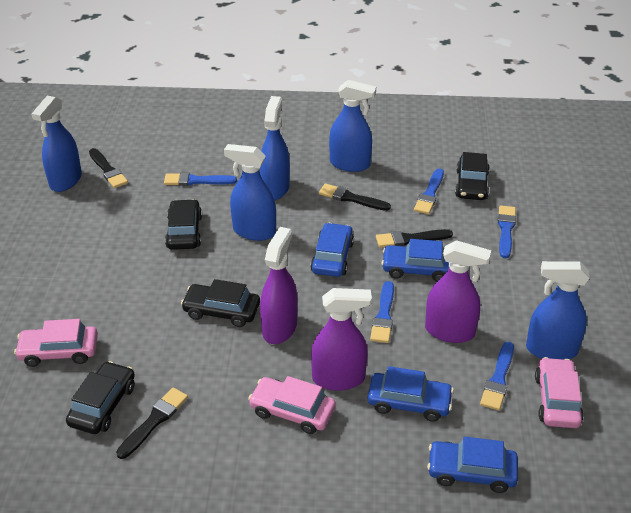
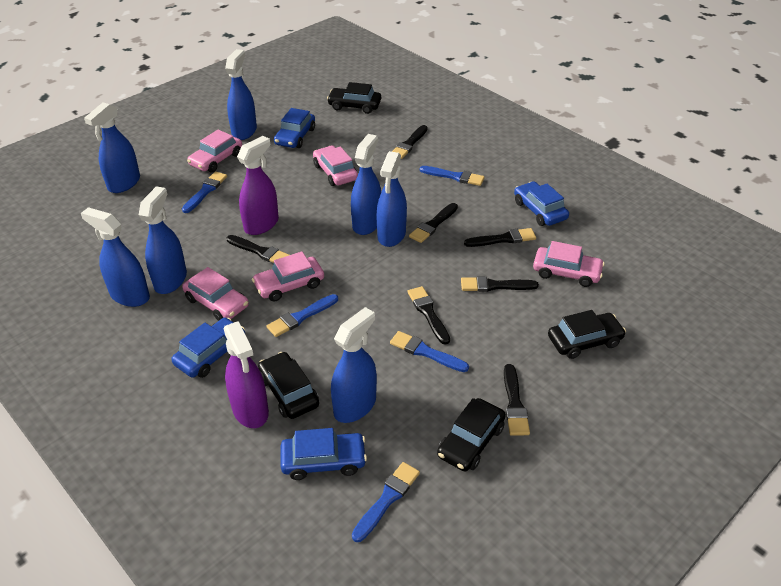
black brush: 4 -> 7
blue spray bottle: 5 -> 7
pink car: 3 -> 5
purple spray bottle: 3 -> 2

